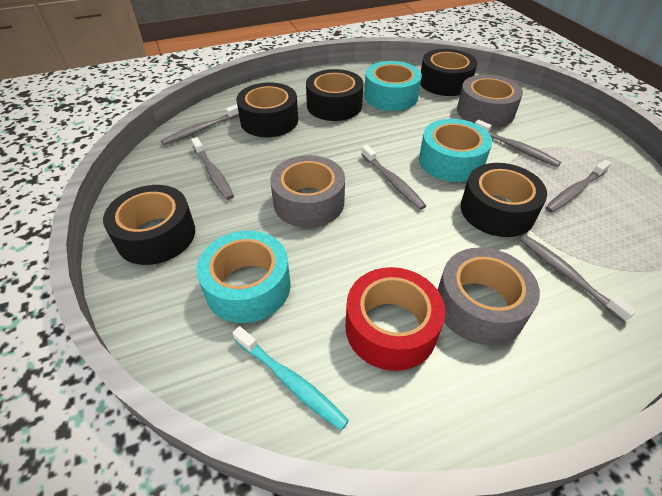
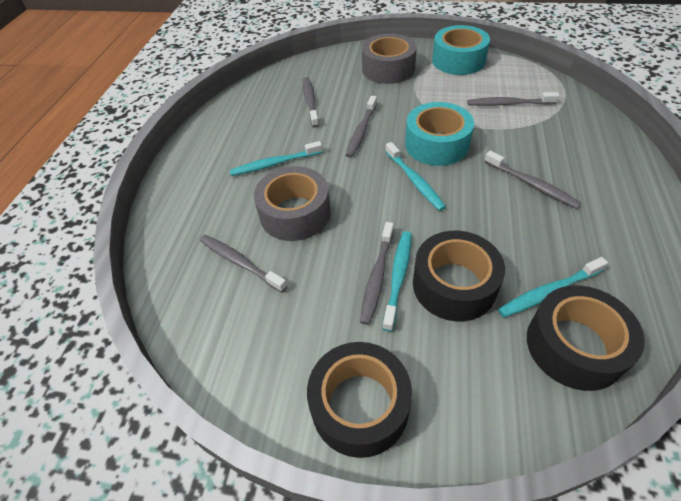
black tape: 5 -> 3
grey tape: 3 -> 2
red tape: 1 -> 0
turquoise tape: 3 -> 2
turquoise toothbrush: 1 -> 4

